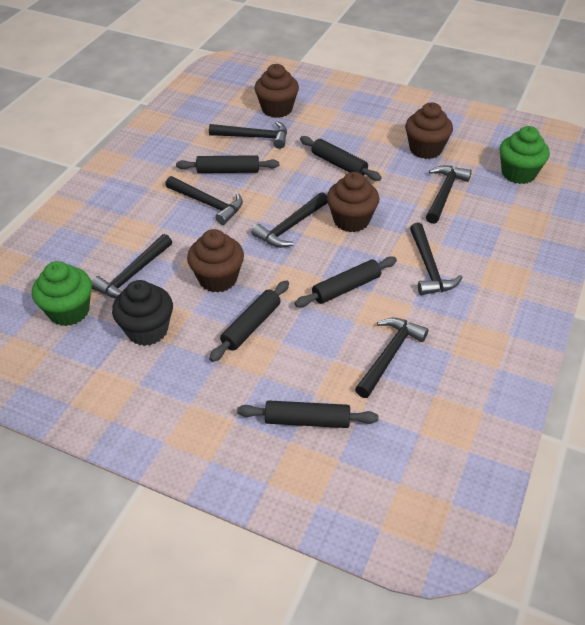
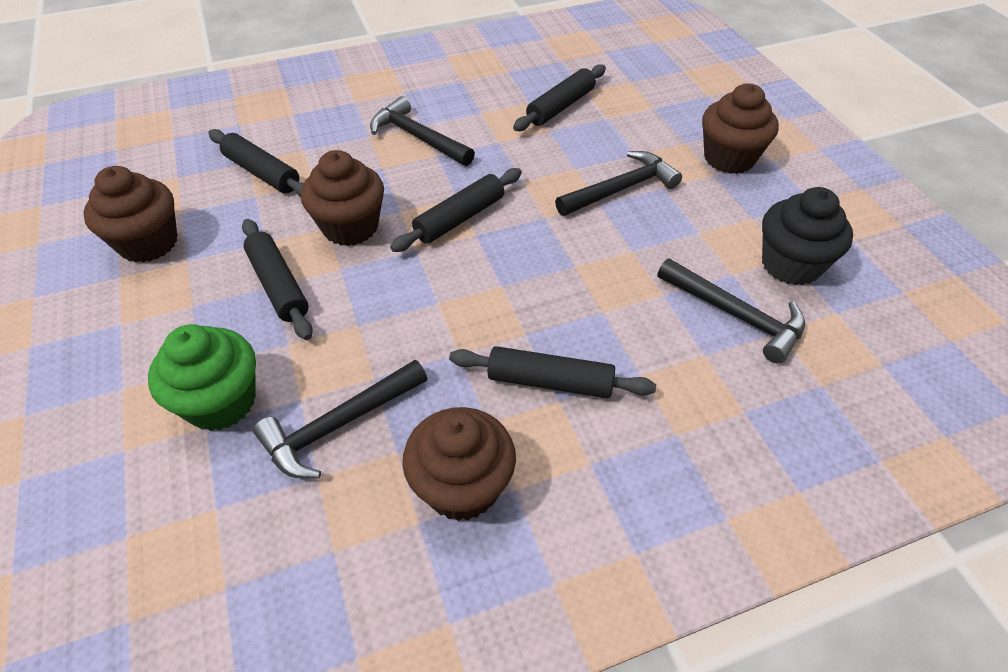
black hammer: 7 -> 4
green cupcake: 2 -> 1

